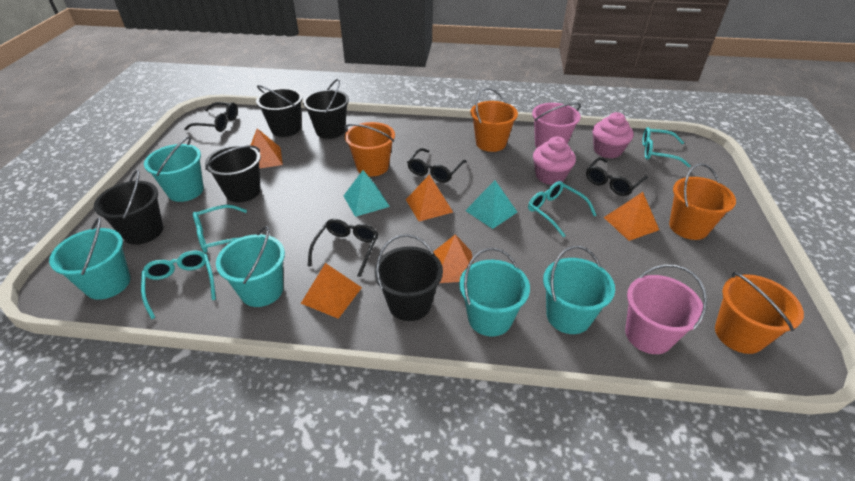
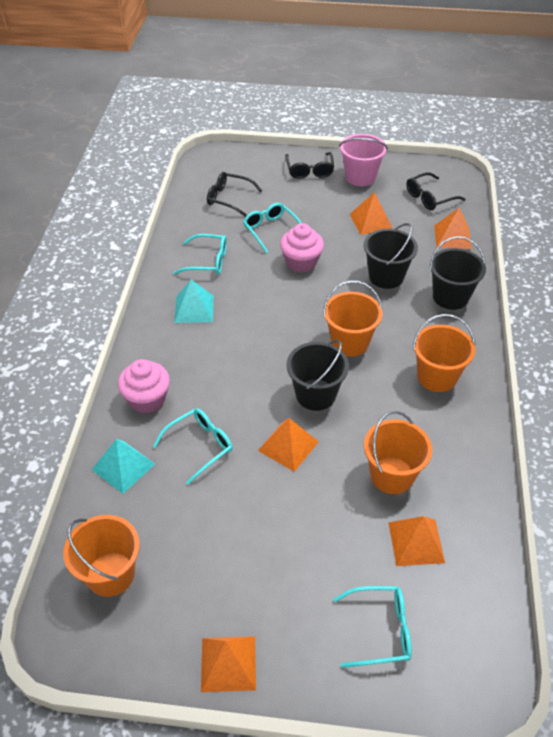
black bucket: 5 -> 3
black glasses: 4 -> 3
pink bucket: 2 -> 1
turquoise bucket: 5 -> 0

